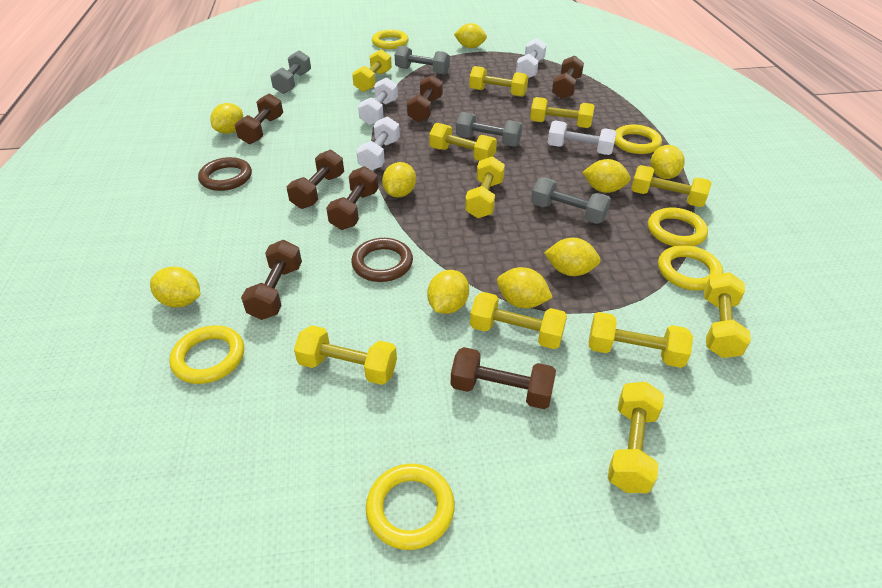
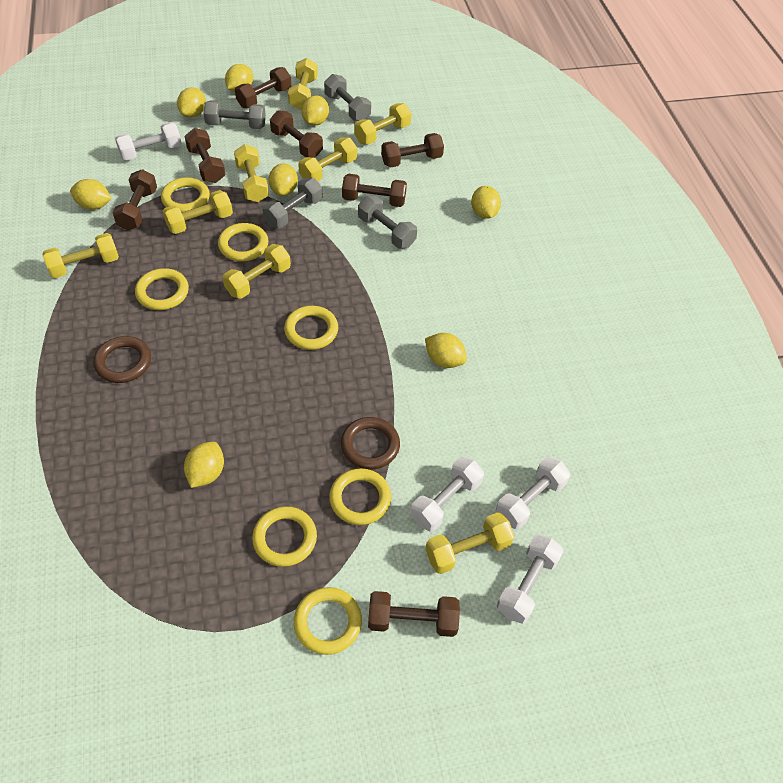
yellow dumbbell: 11 -> 8
yellow lemon: 9 -> 8
yellow ring: 6 -> 7

